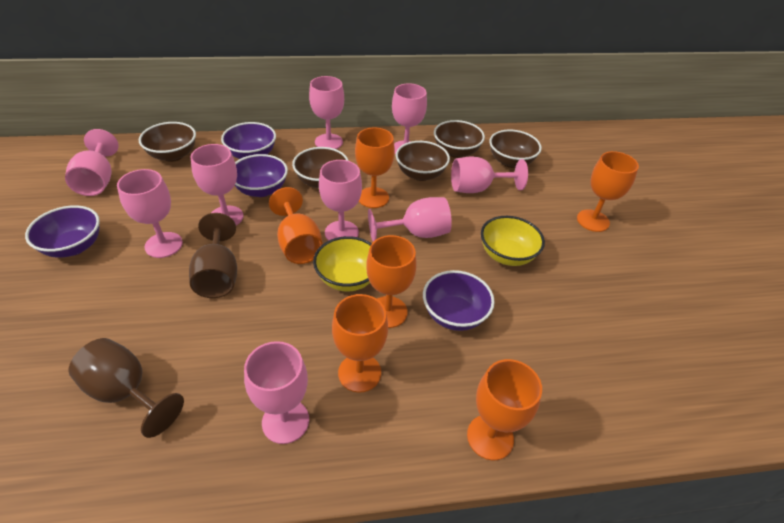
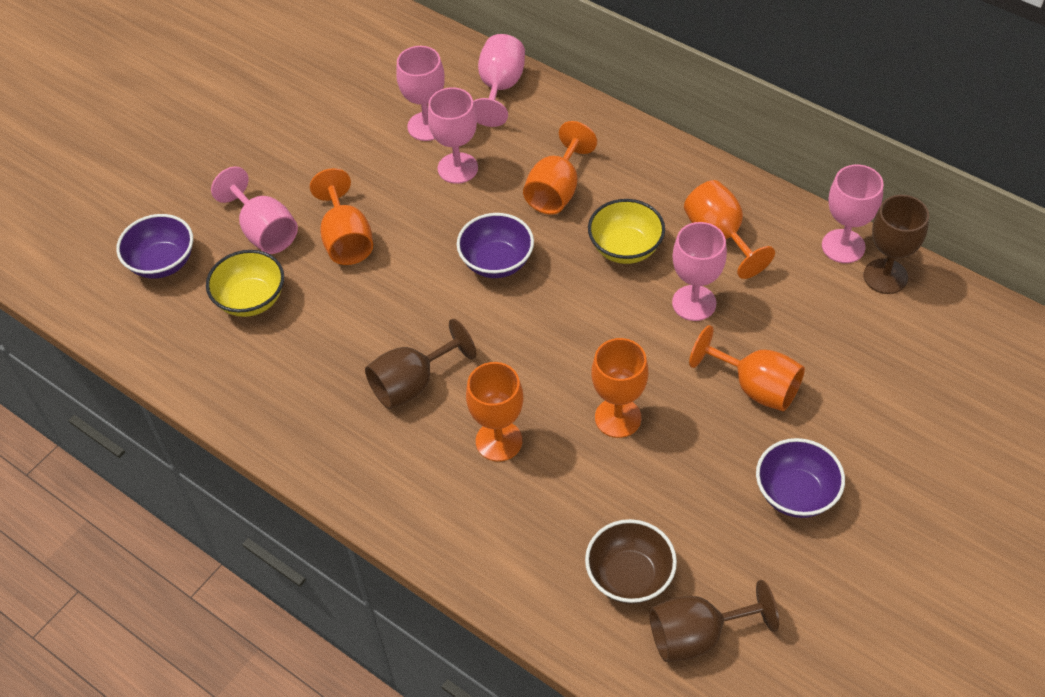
brown bowl: 5 -> 1
brown goblet: 2 -> 3
pink goblet: 9 -> 6
purple bowl: 4 -> 3

